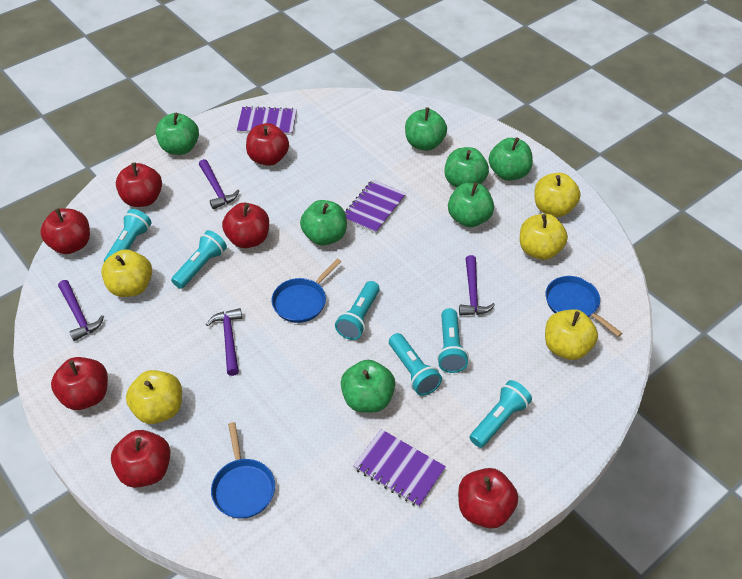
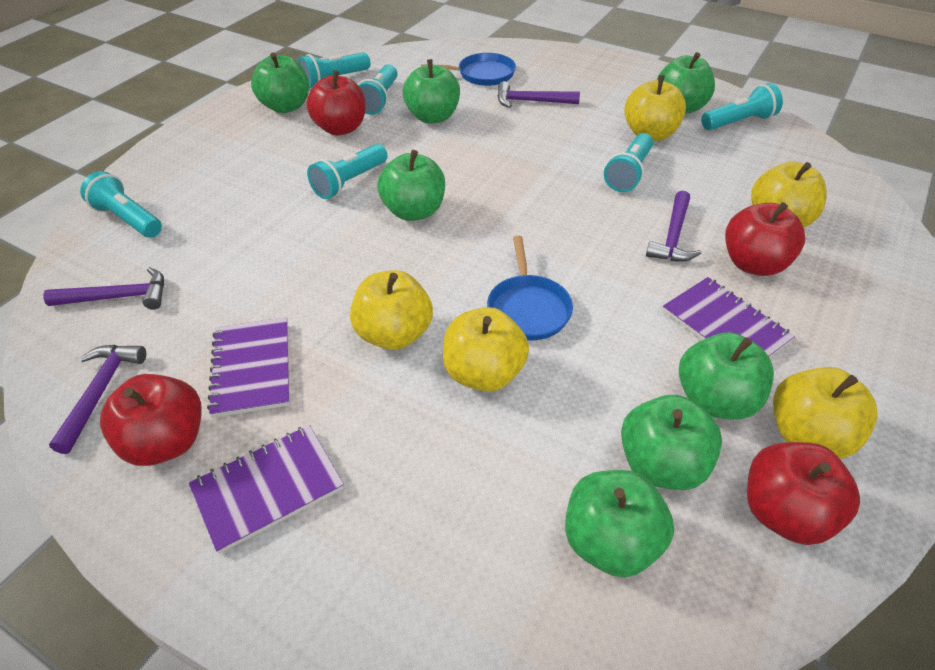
blue pan: 3 -> 2
red apple: 7 -> 4

